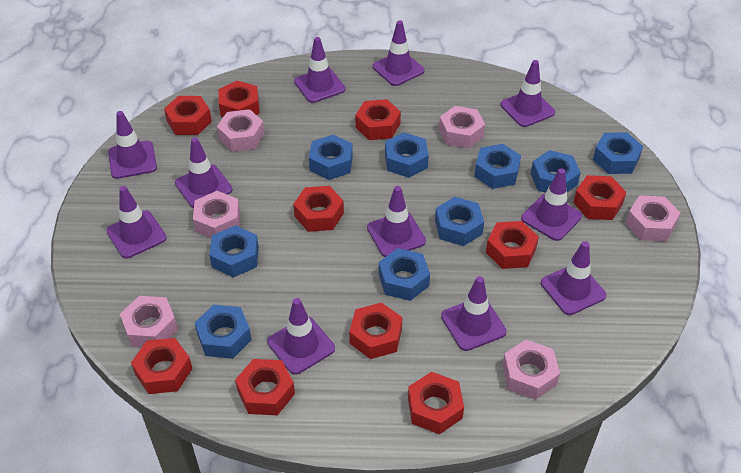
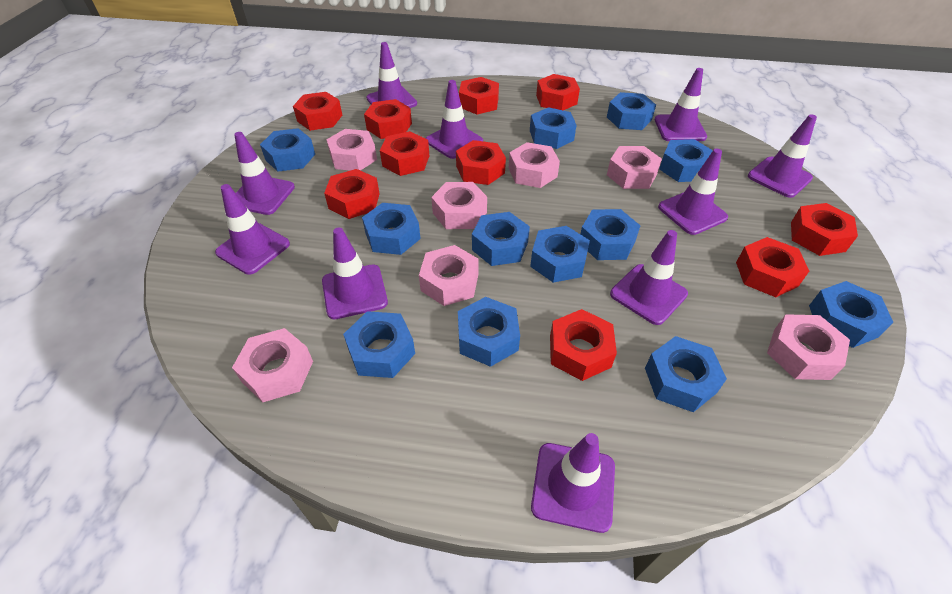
blue nut: 9 -> 12
pink nut: 6 -> 7
purple traffic cone: 11 -> 10

